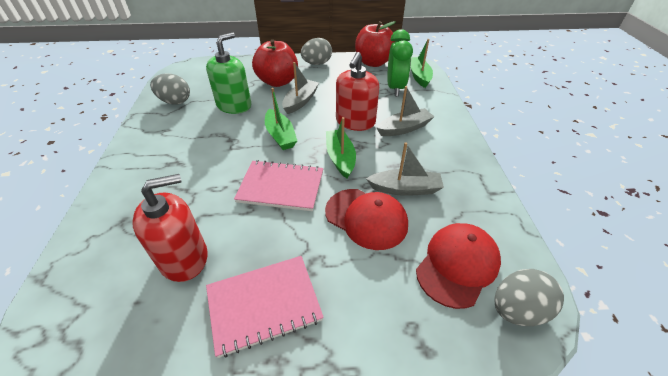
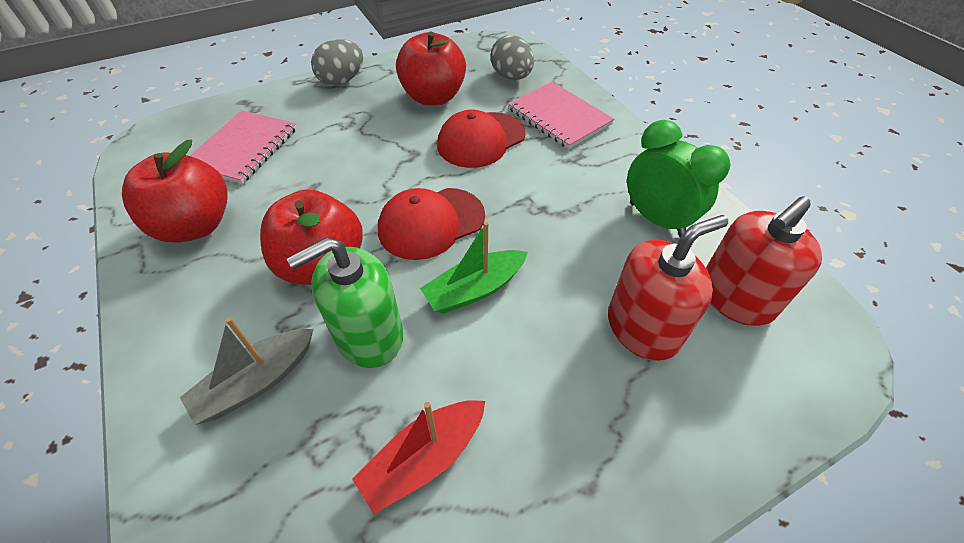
green boat: 3 -> 1
grey boat: 3 -> 1
grey egg: 3 -> 2
red apple: 2 -> 3
red boat: 0 -> 1

